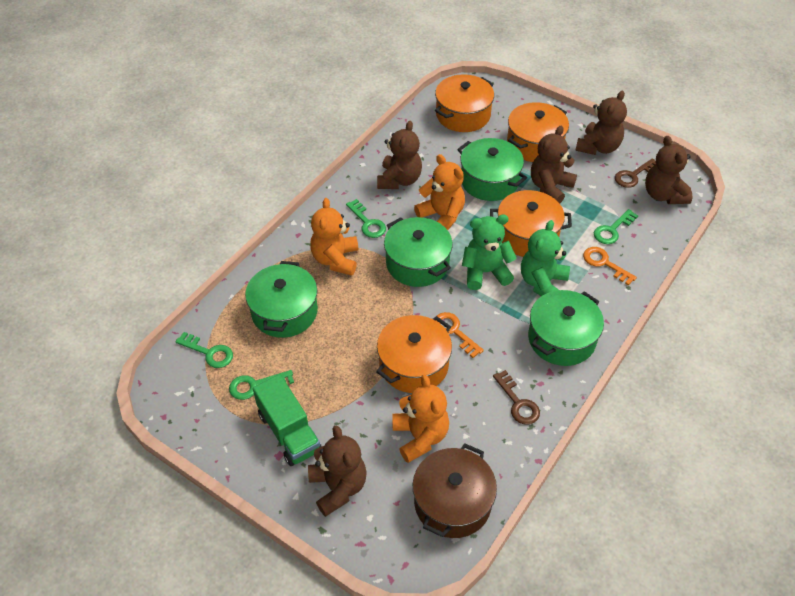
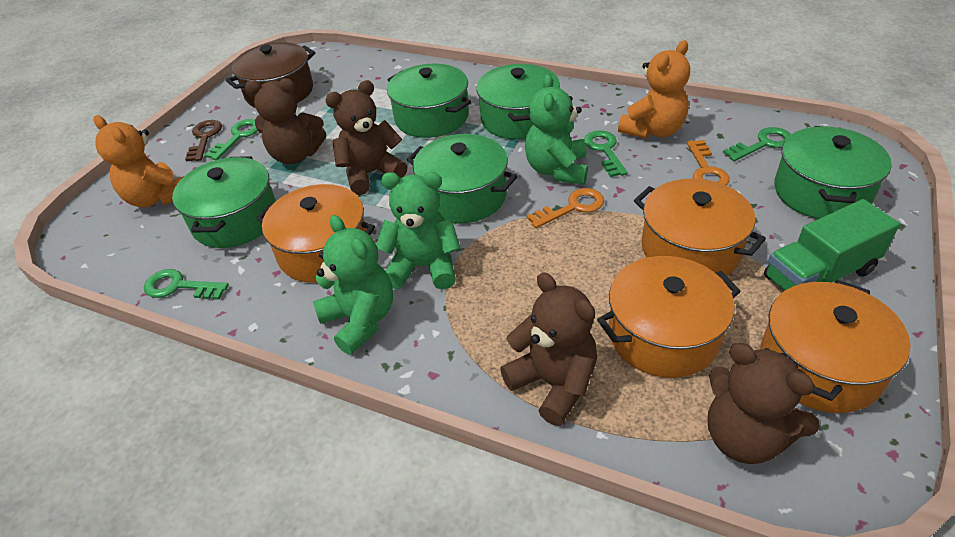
brown key: 2 -> 1
brown teddy bear: 5 -> 4
green pot: 4 -> 5
green teddy bear: 2 -> 3
orange teddy bear: 3 -> 2

